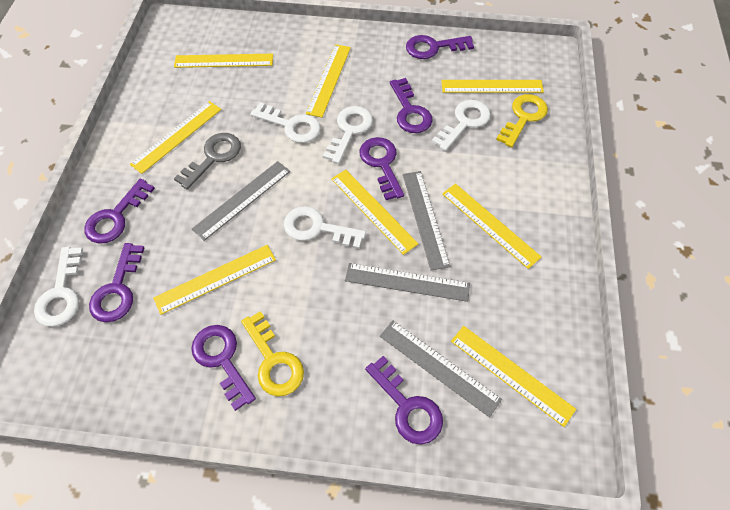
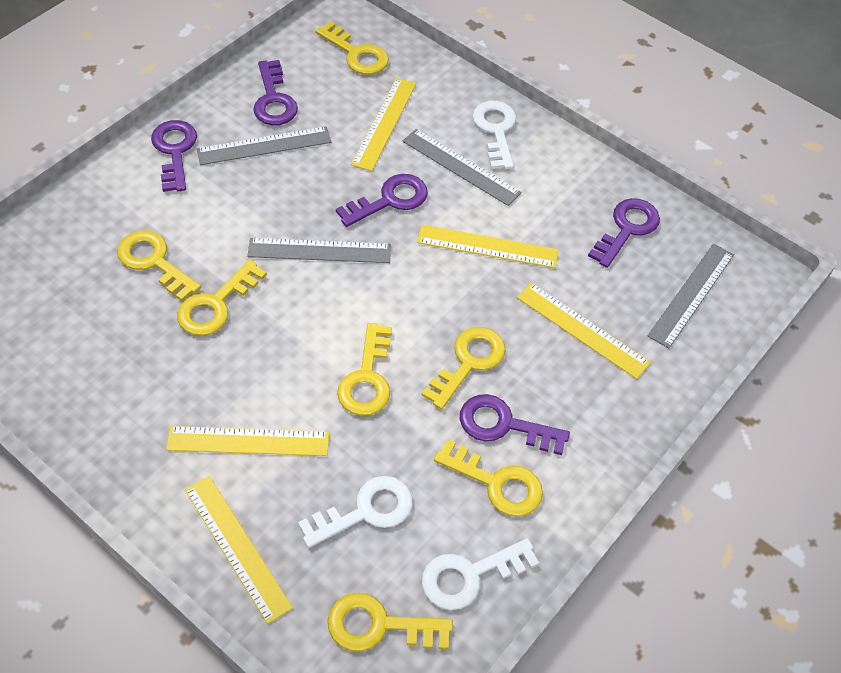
grey key: 1 -> 0
purple key: 7 -> 5
white key: 5 -> 3
yellow key: 2 -> 7
yellow ruler: 8 -> 5

